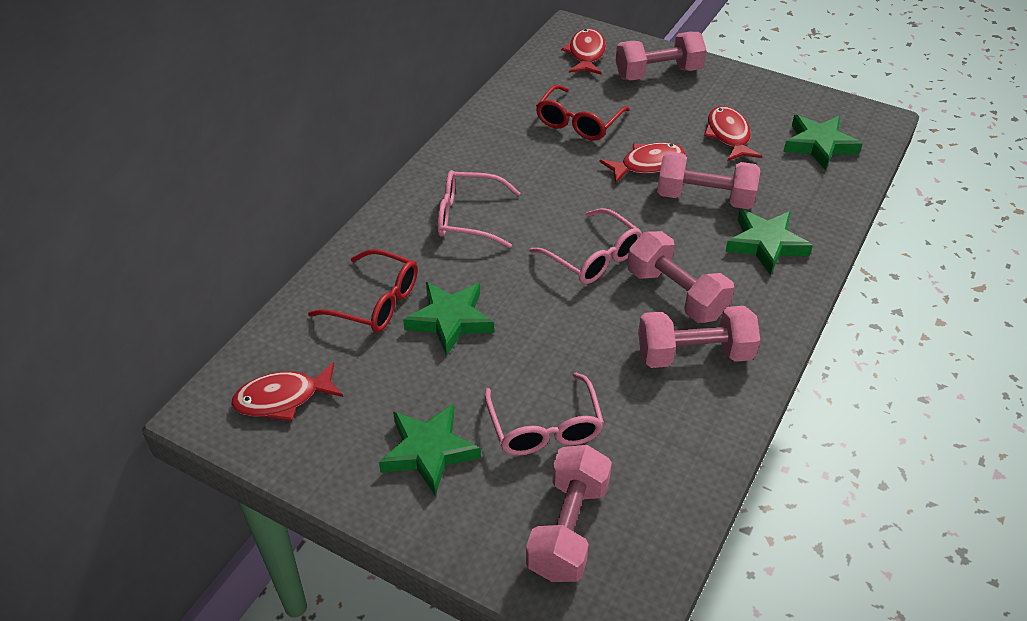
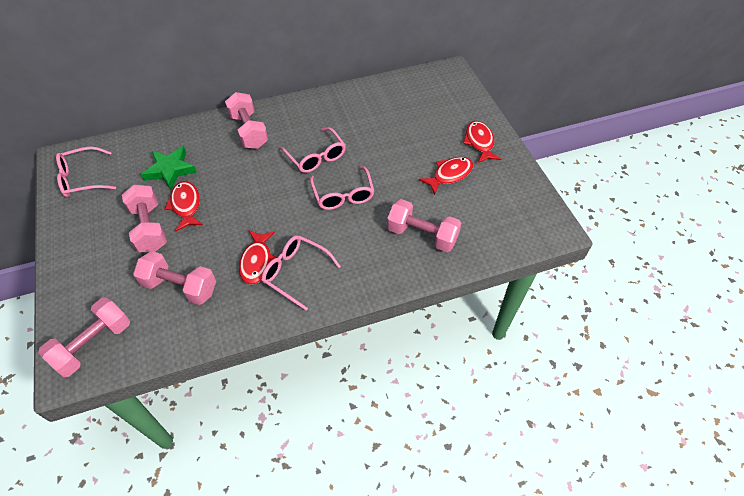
green star: 4 -> 1
pink glasses: 3 -> 4
red glasses: 2 -> 0

